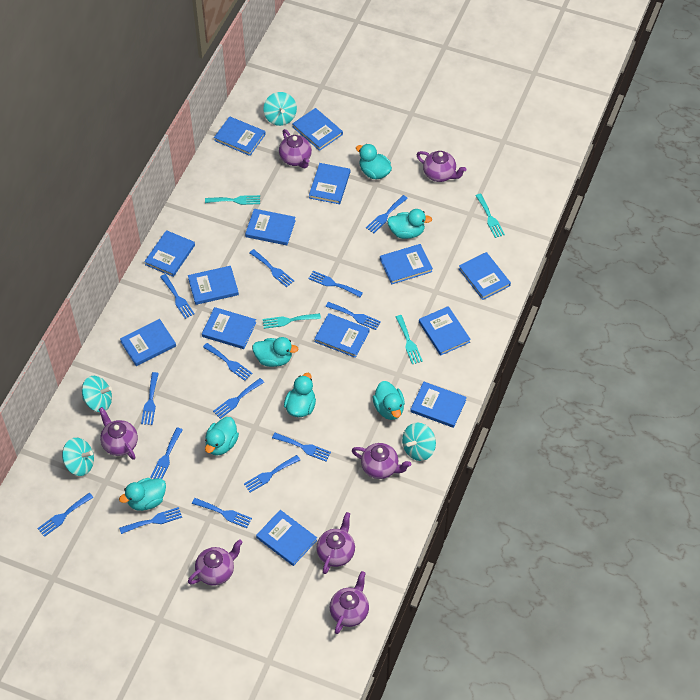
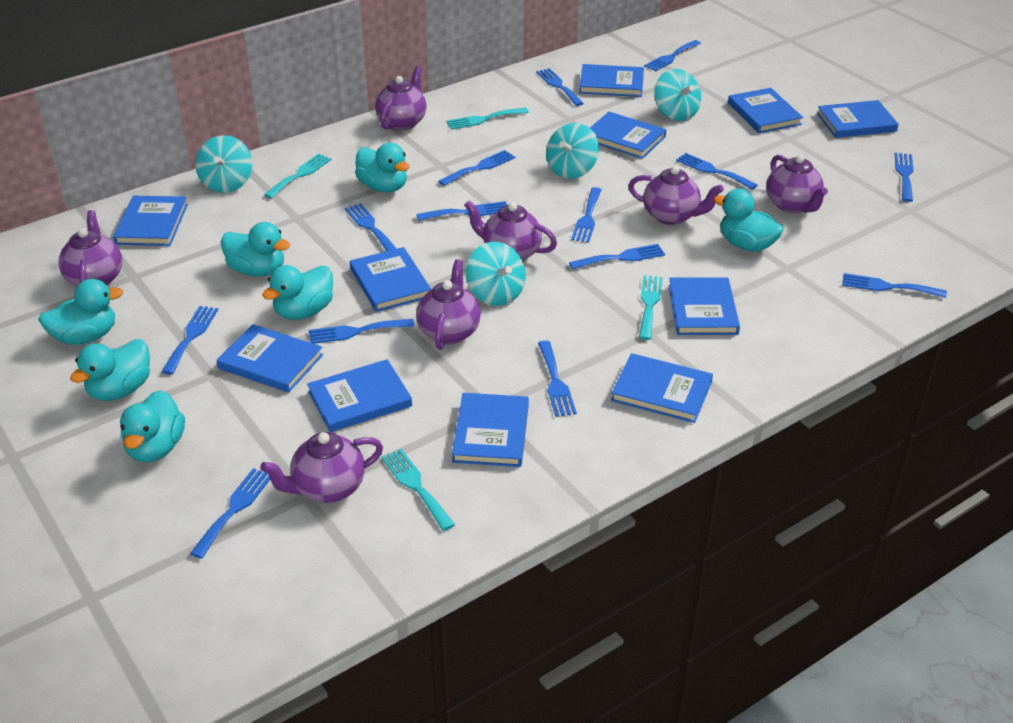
blue book: 14 -> 11

